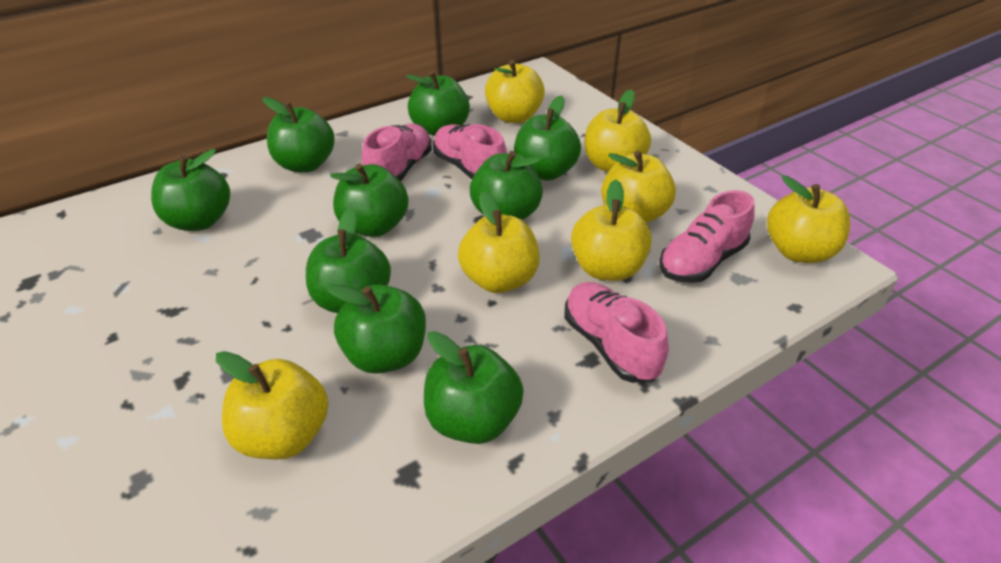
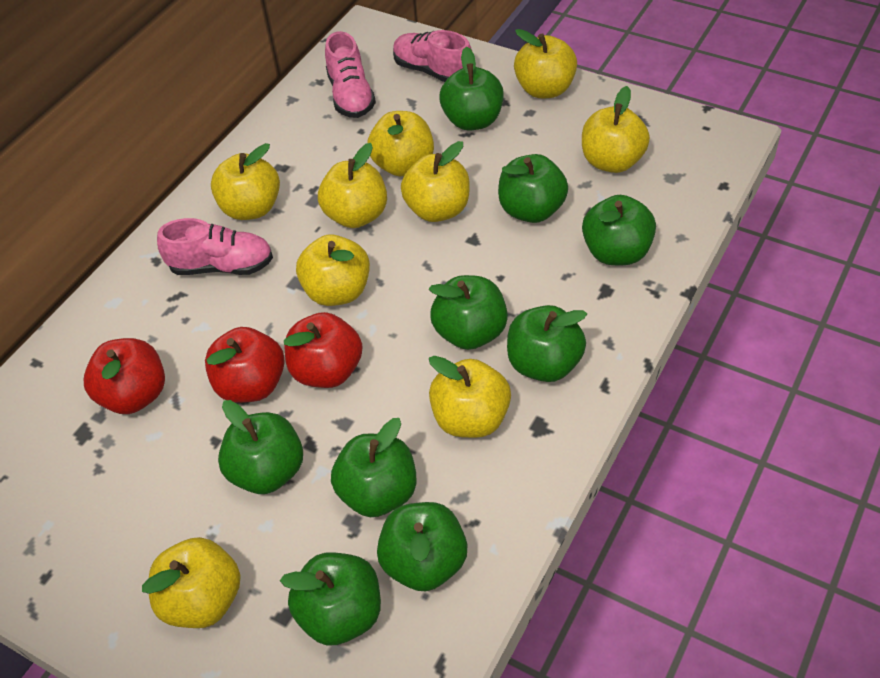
pink shoe: 4 -> 3
red apple: 0 -> 3
yellow apple: 7 -> 9

